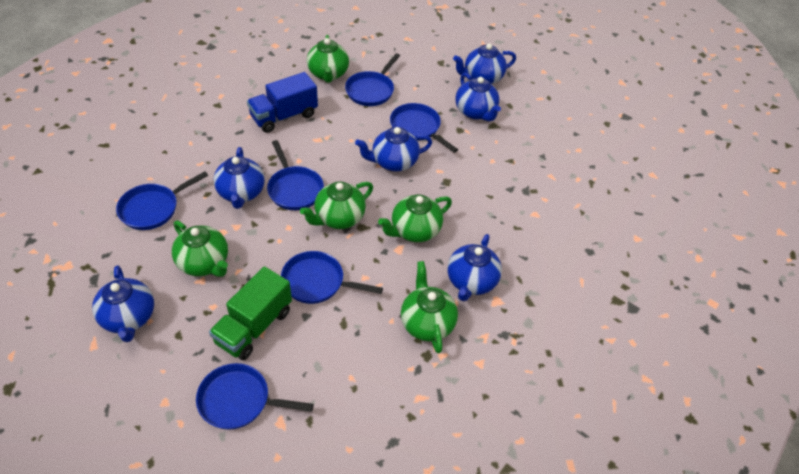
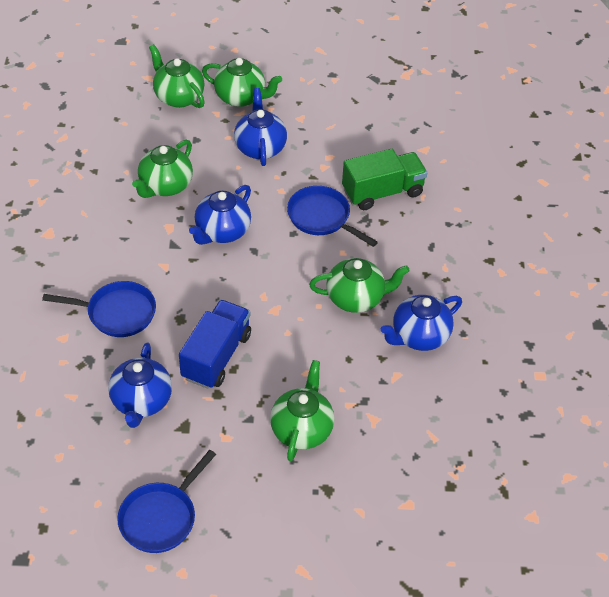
blue pan: 6 -> 3
blue teapot: 6 -> 4

